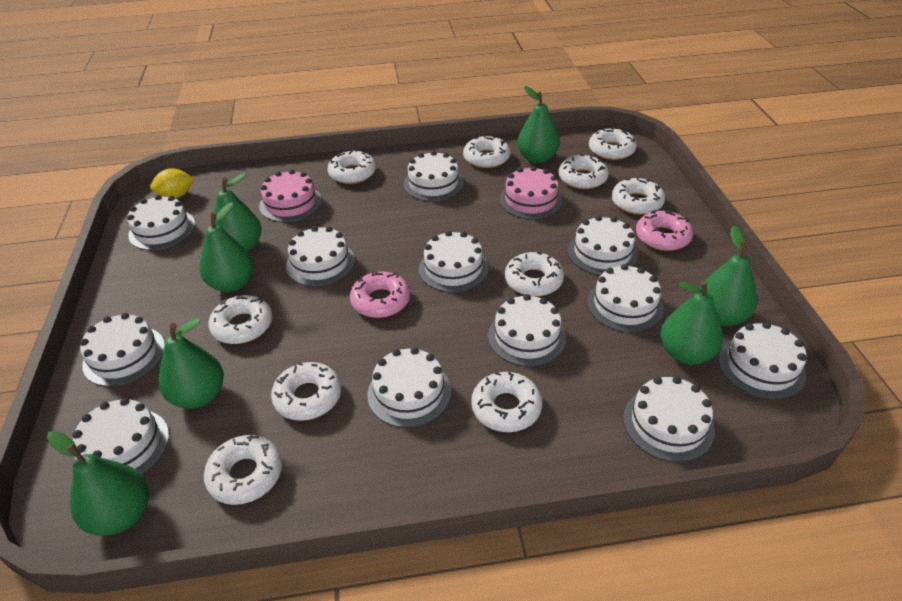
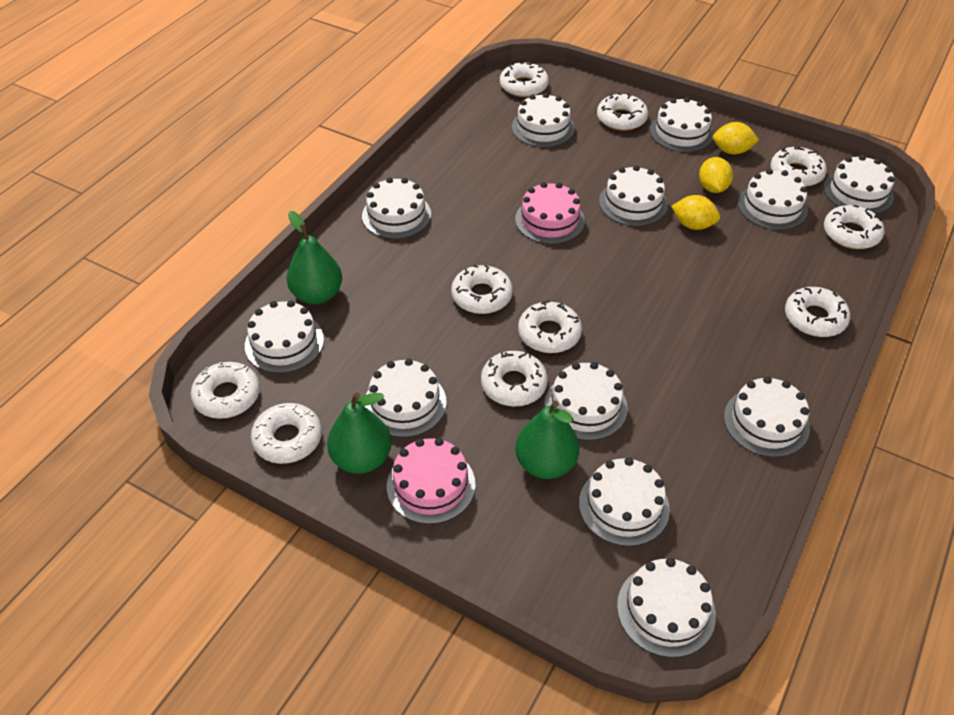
green pear: 7 -> 3
pink donut: 2 -> 0
yellow lemon: 1 -> 3

